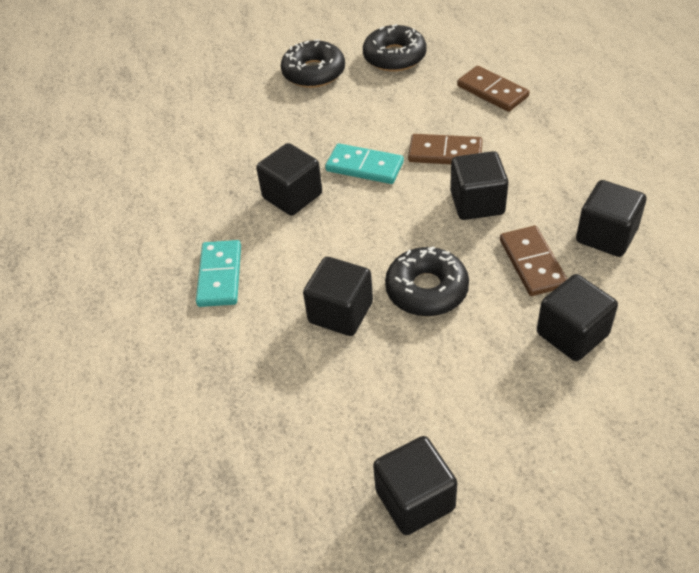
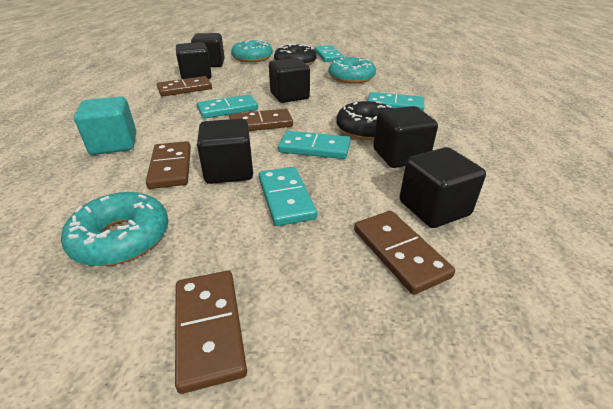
black donut: 3 -> 2
brown domino: 3 -> 5
turquoise cube: 0 -> 1
turquoise domino: 2 -> 5
turquoise donut: 0 -> 3

